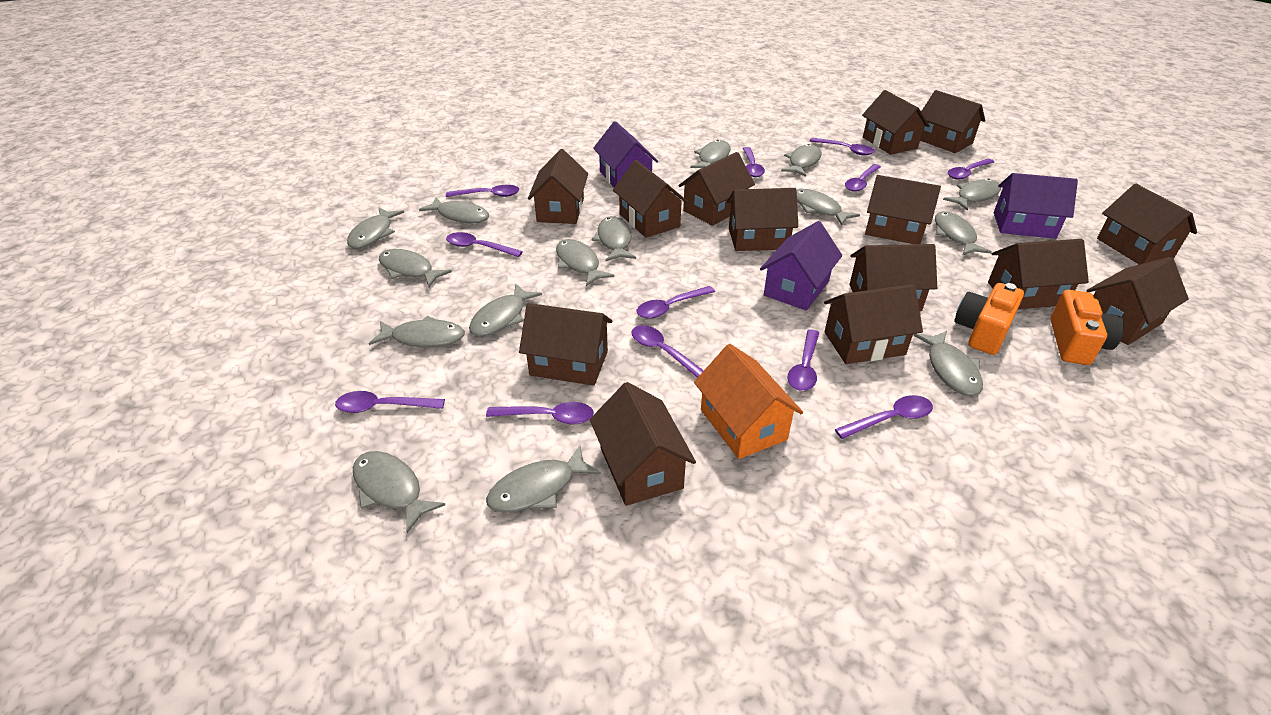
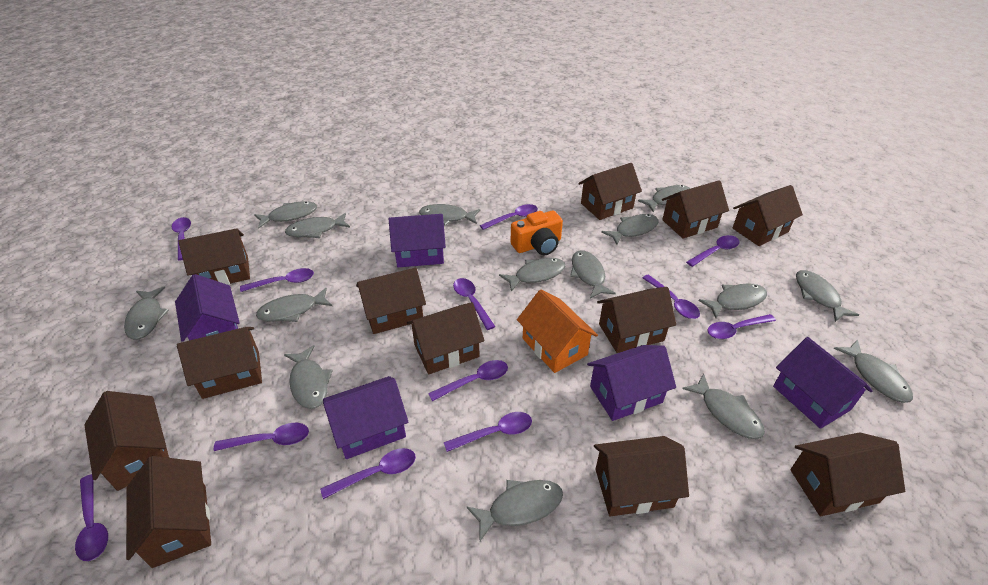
brown house: 14 -> 12
orange camera: 2 -> 1
purple house: 3 -> 5

